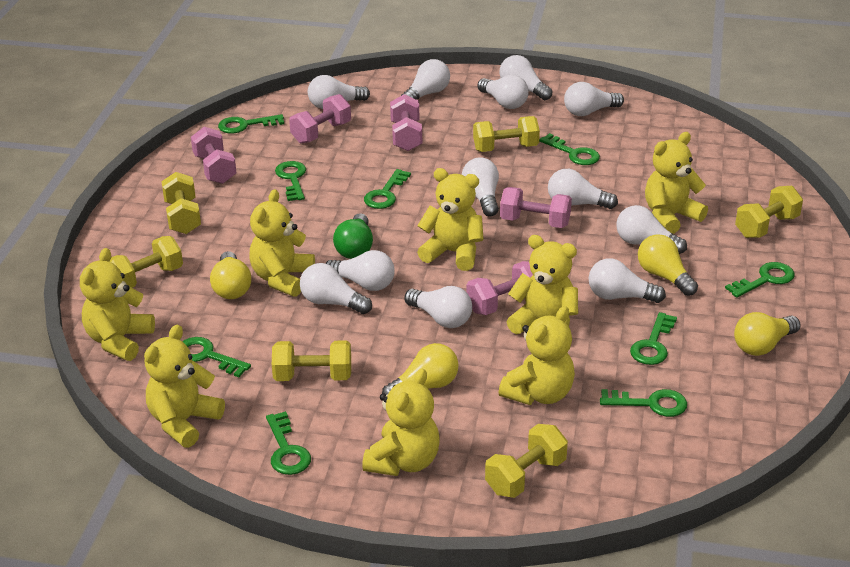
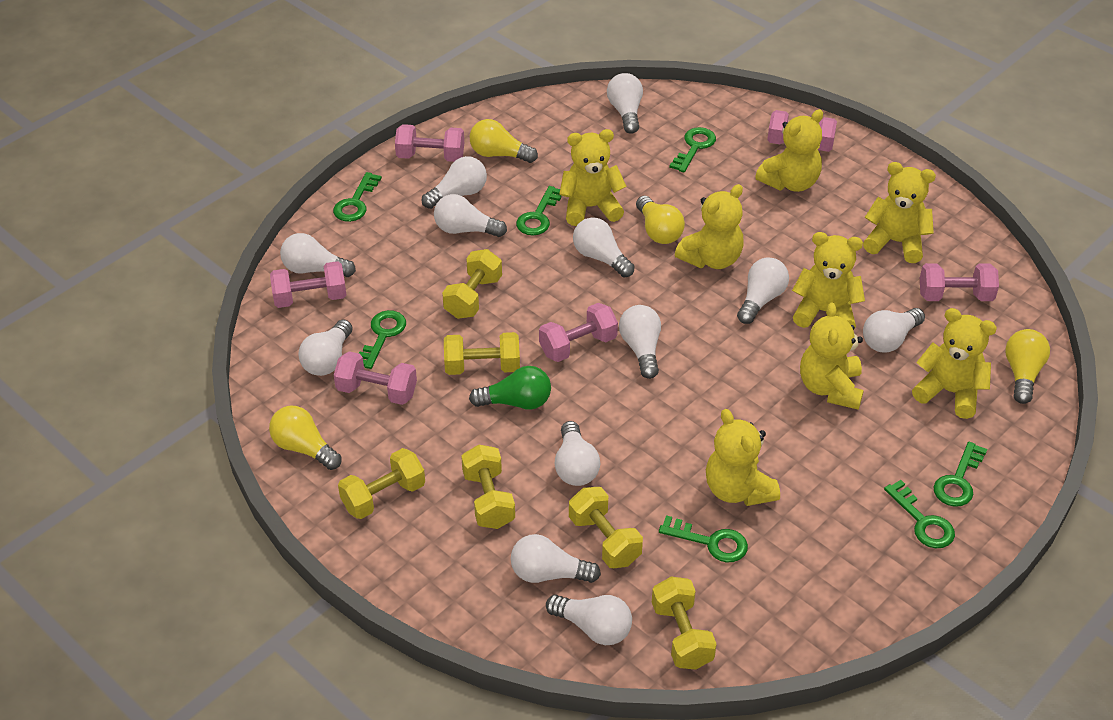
green key: 9 -> 7
pink dumbbell: 5 -> 6

